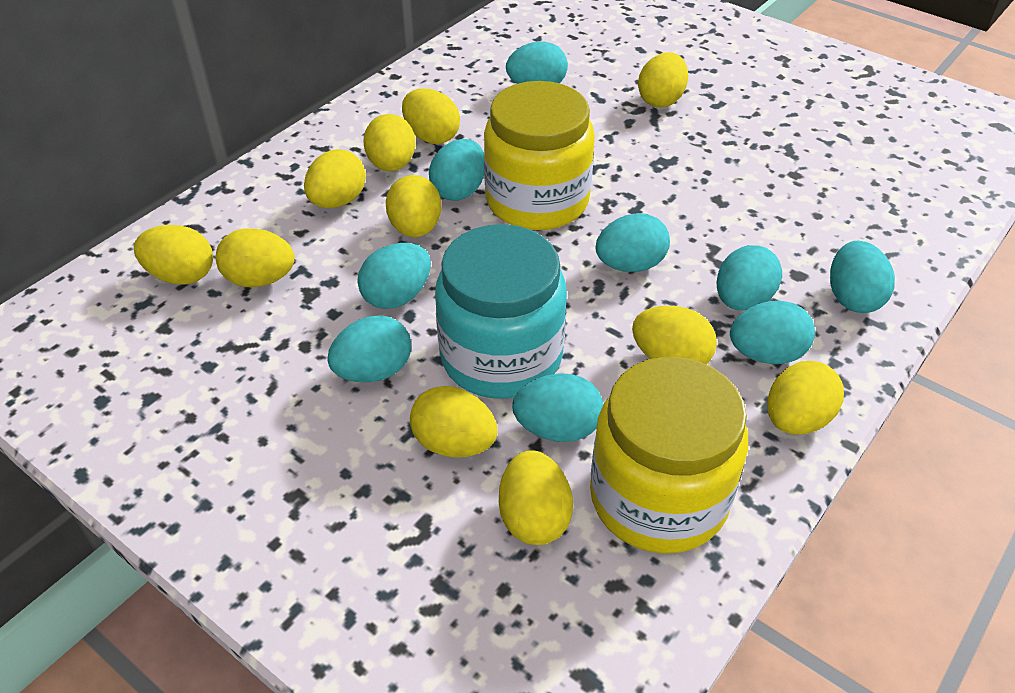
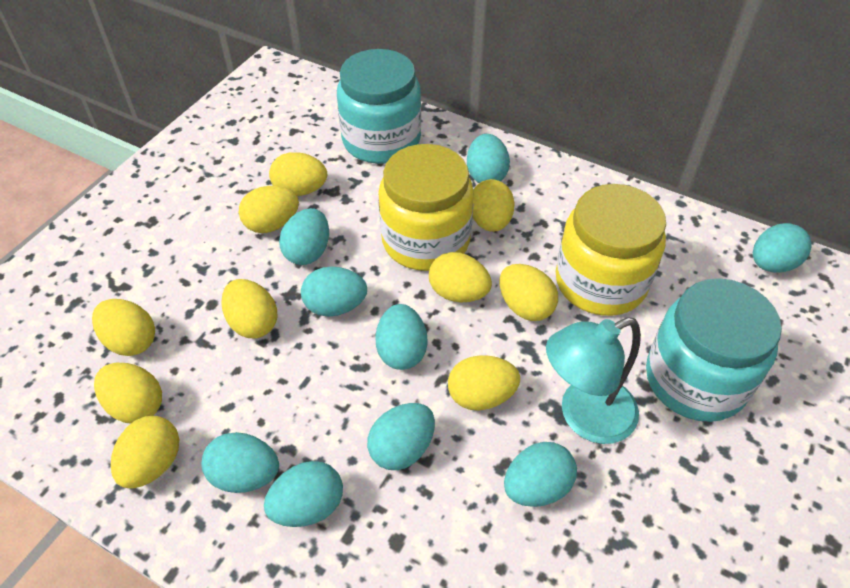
turquoise jar: 1 -> 2
turquoise lamp: 0 -> 1
yellow egg: 11 -> 10

